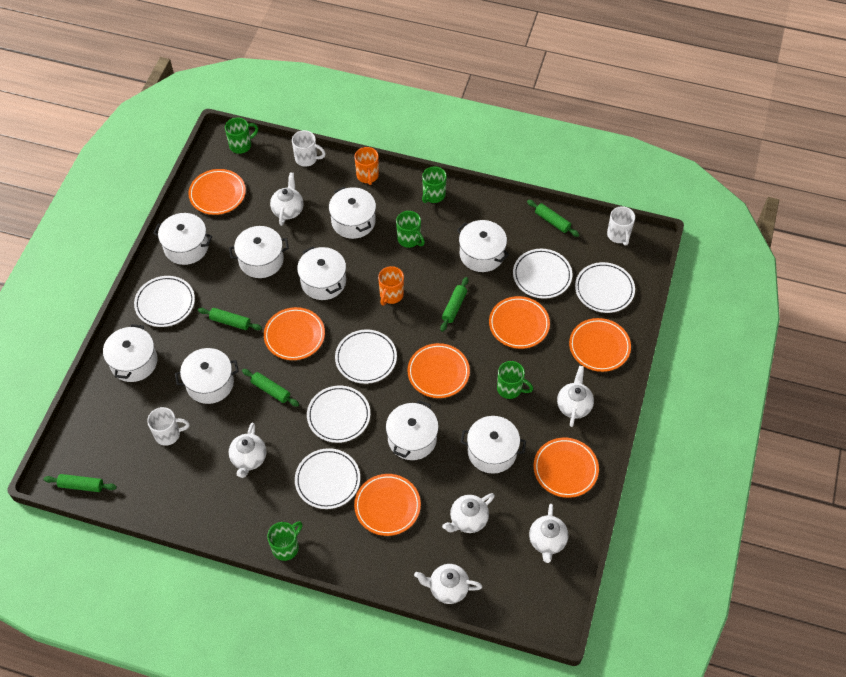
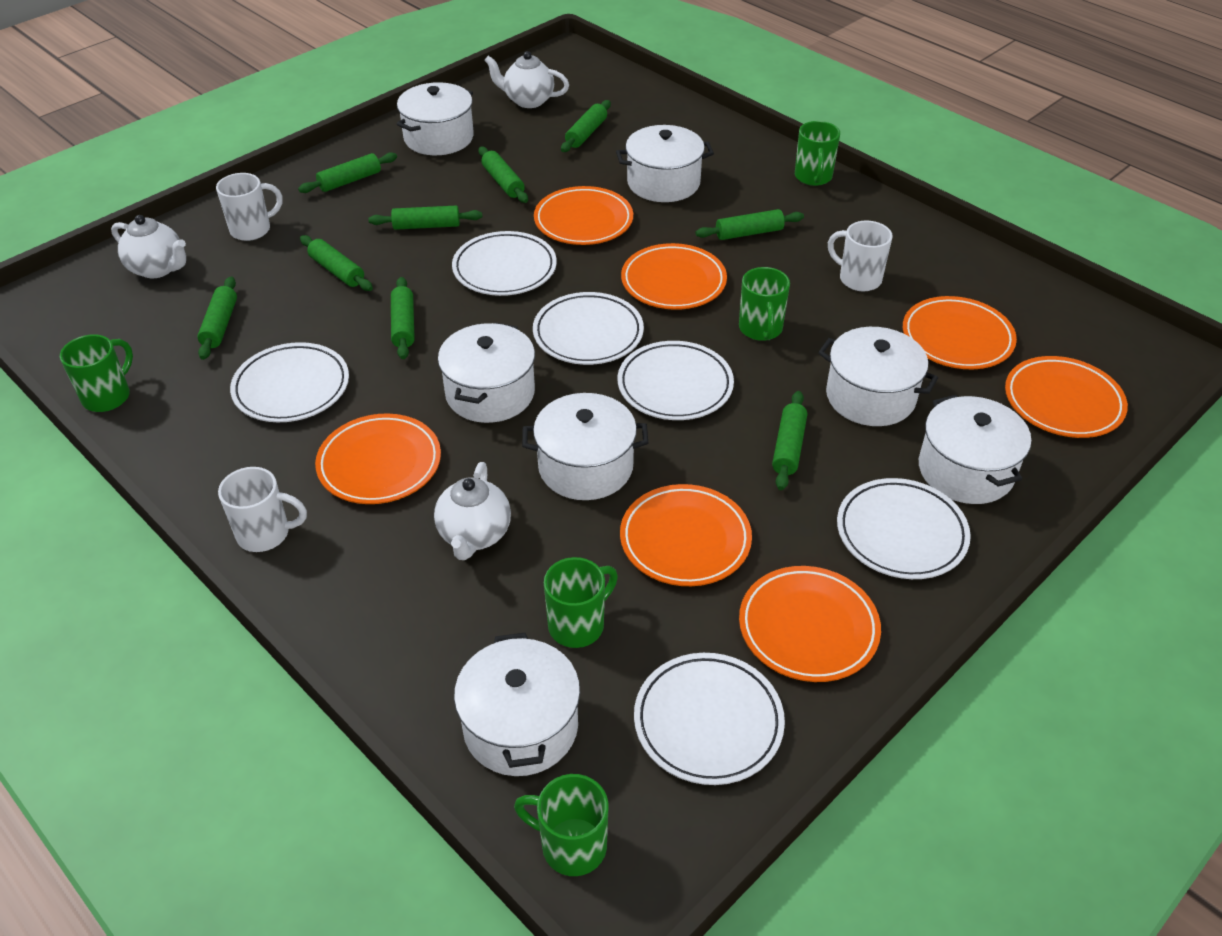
green rolling pin: 5 -> 9
orange mug: 2 -> 0
white pot: 9 -> 7
white teapot: 6 -> 3

